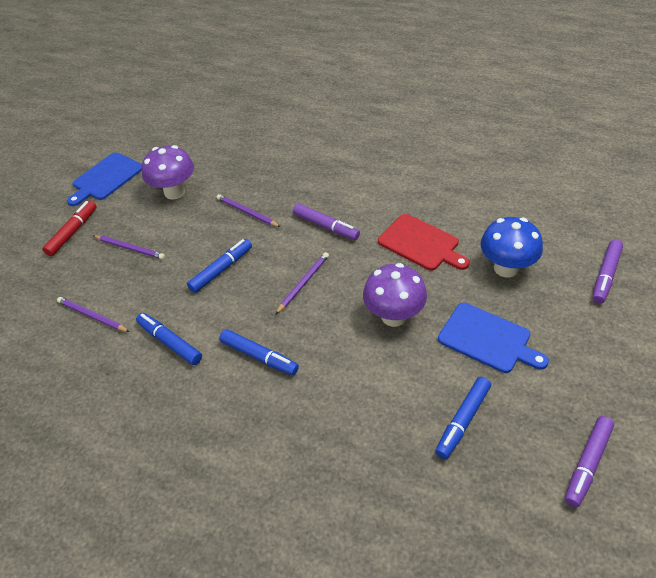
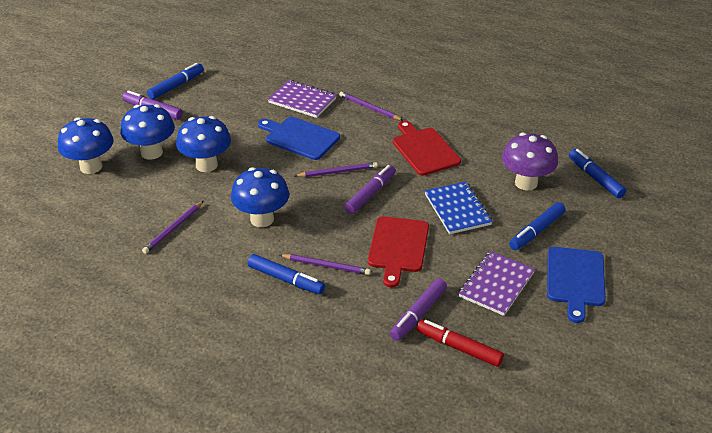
blue mushroom: 1 -> 4
blue notebook: 0 -> 1
purple mushroom: 2 -> 1
purple notebook: 0 -> 2
red cutting board: 1 -> 2

